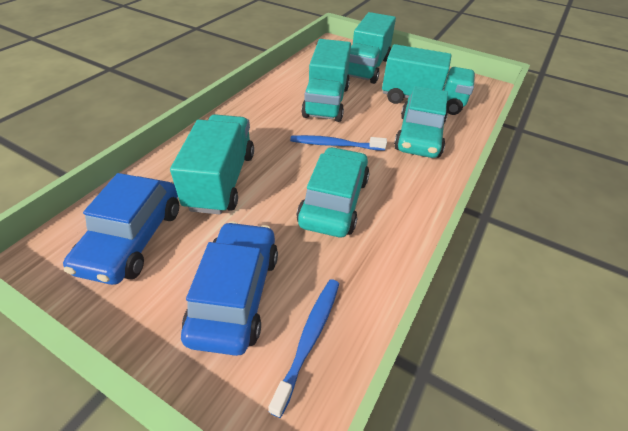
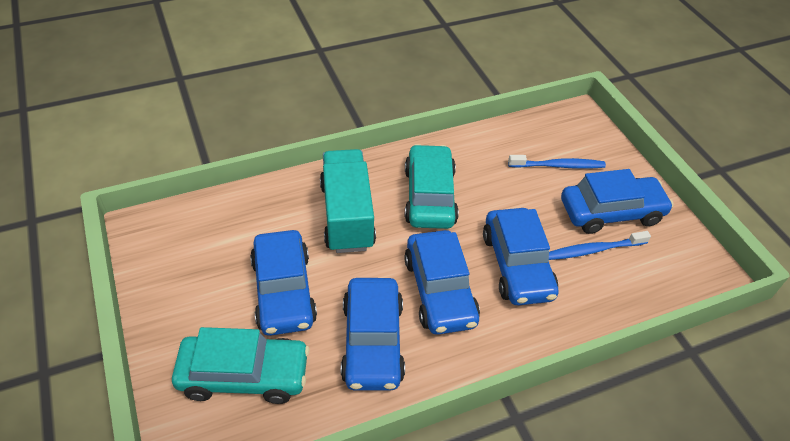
blue car: 2 -> 5
turquoise truck: 4 -> 1

